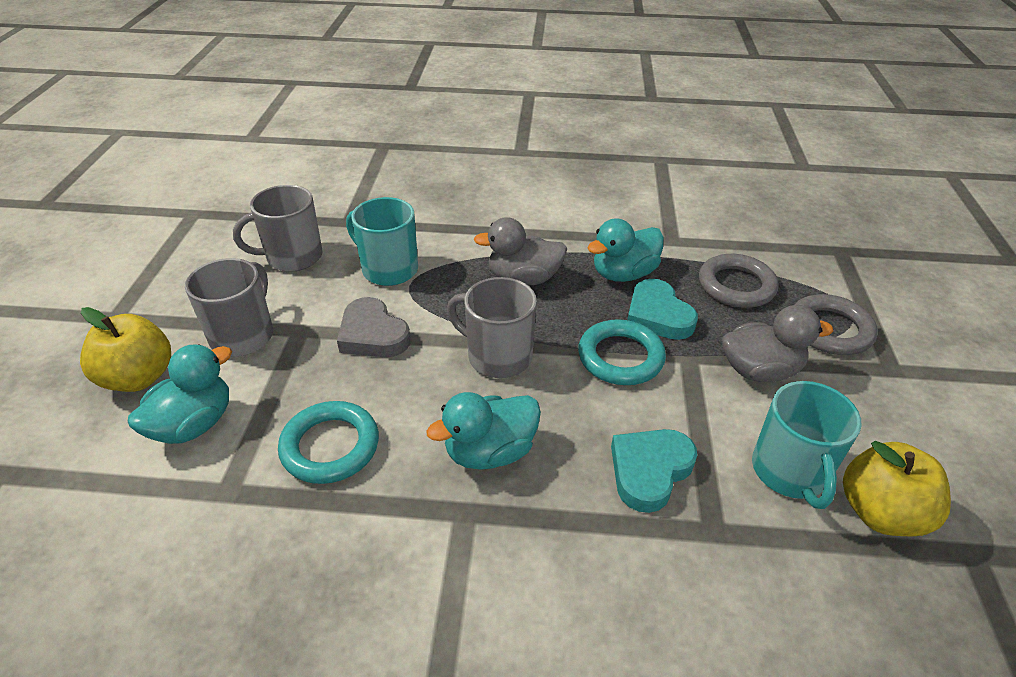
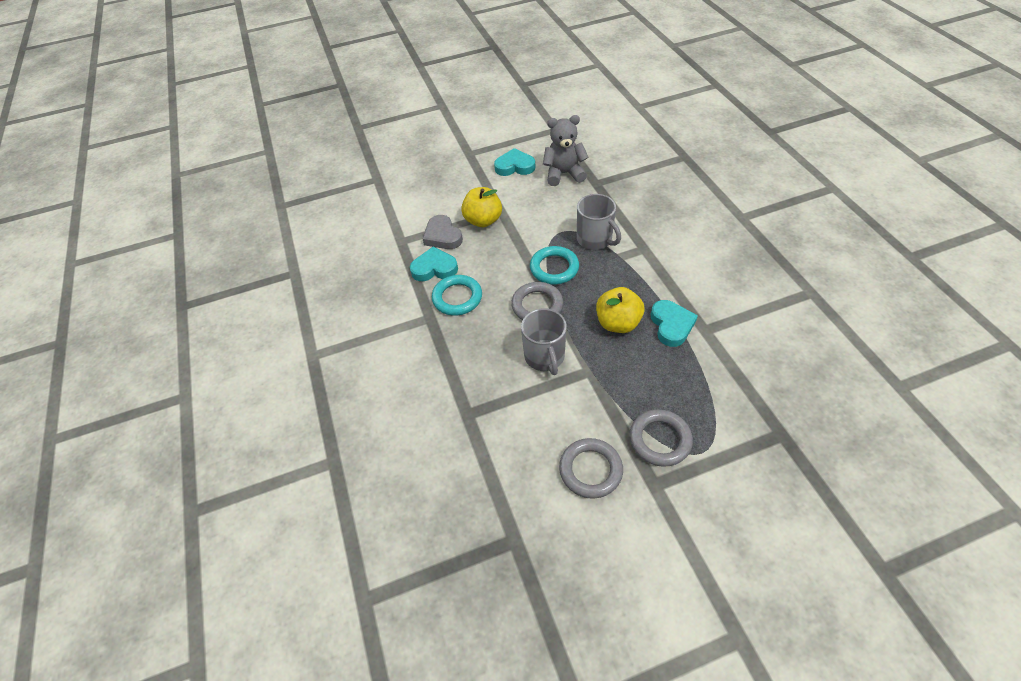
grey duck: 2 -> 0
grey mug: 3 -> 2
grey ring: 2 -> 3
grey teddy bear: 0 -> 1
turquoise duck: 3 -> 0
turquoise heart: 2 -> 3
turquoise mug: 2 -> 0

